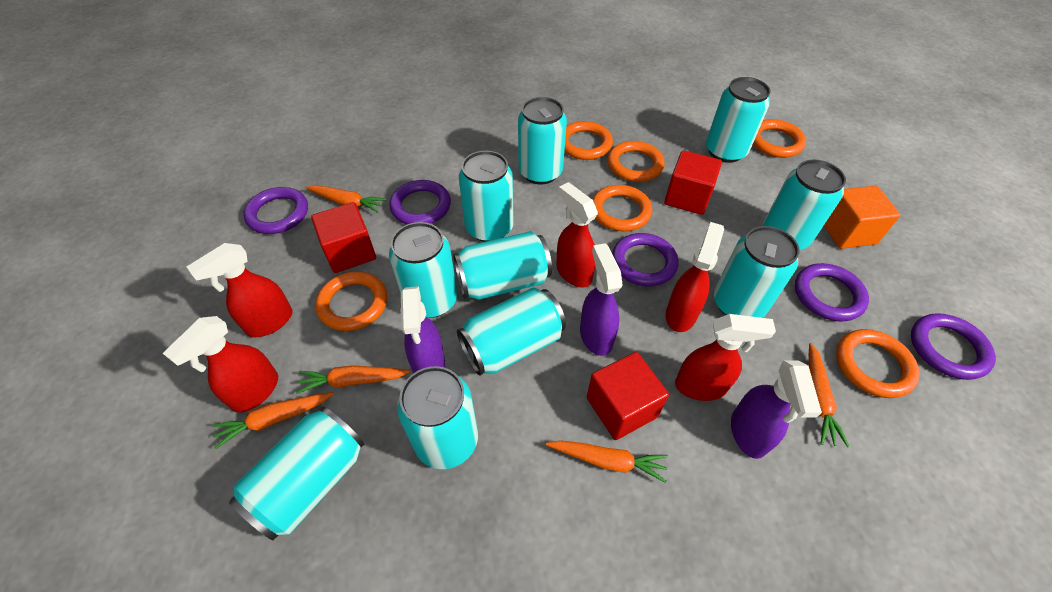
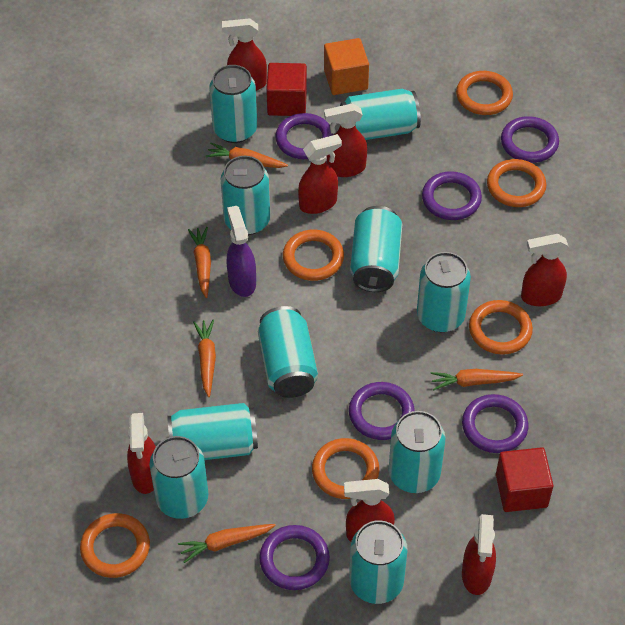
purple ring: 5 -> 6
purple spray bottle: 3 -> 1
red cube: 3 -> 2
red spray bottle: 5 -> 7

